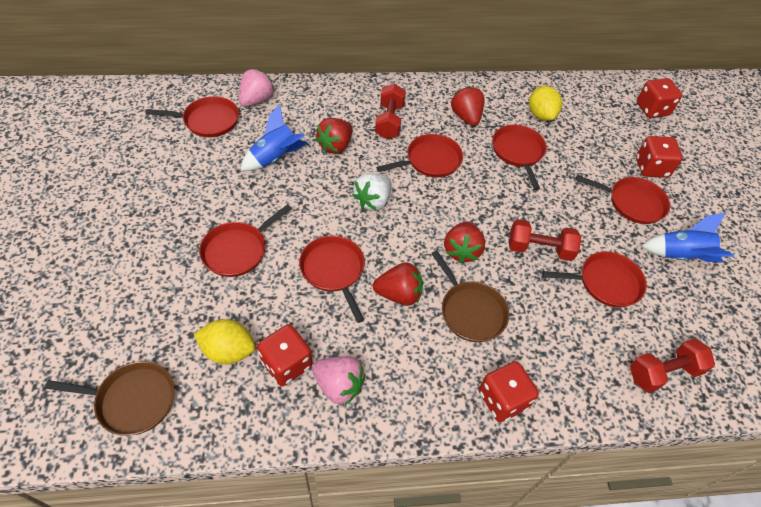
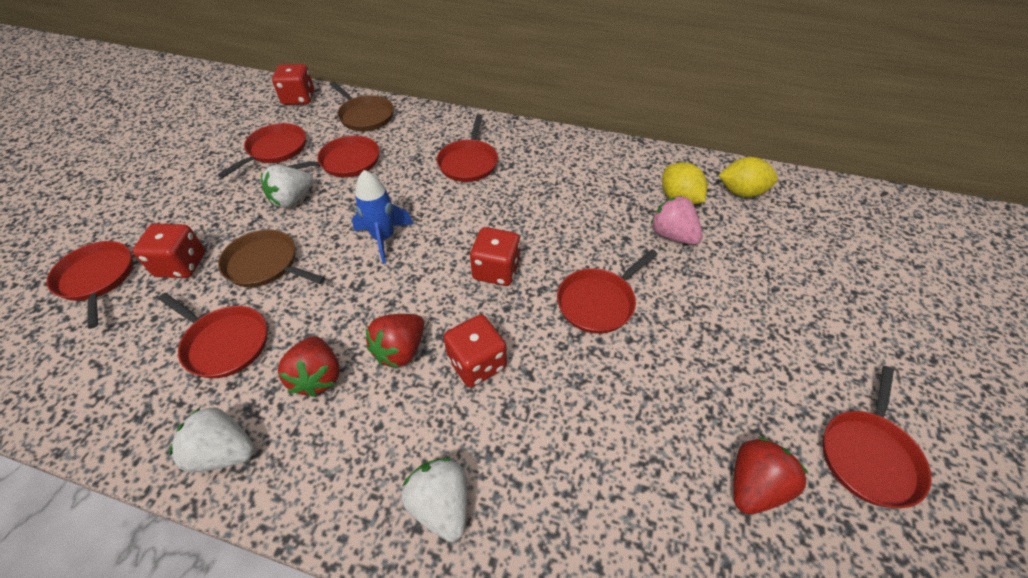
blue rocket: 2 -> 1
pink strawberry: 2 -> 1
red dumbbell: 3 -> 0
red strawberry: 4 -> 3
white strawberry: 1 -> 3

